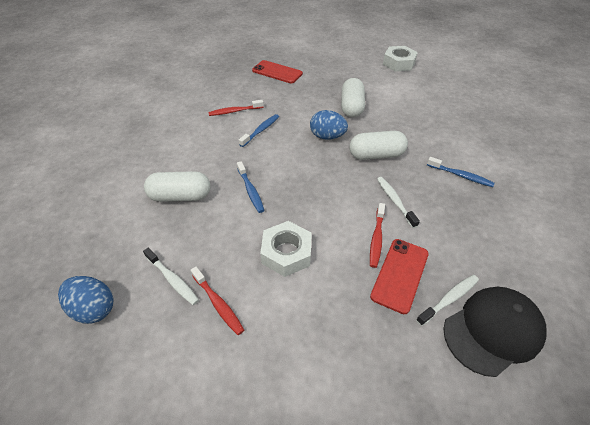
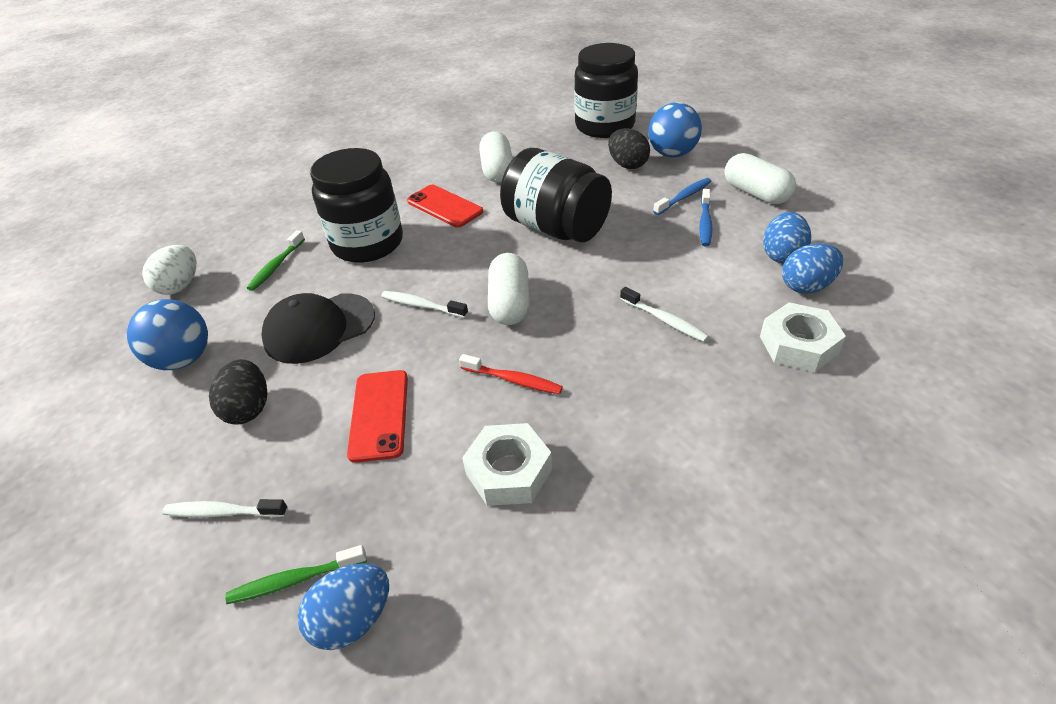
black egg: 0 -> 2
black jar: 0 -> 3
blue ball: 0 -> 2
blue egg: 2 -> 3
blue toothbrush: 3 -> 2
green toothbrush: 0 -> 2
red toothbrush: 3 -> 1
white egg: 0 -> 1

